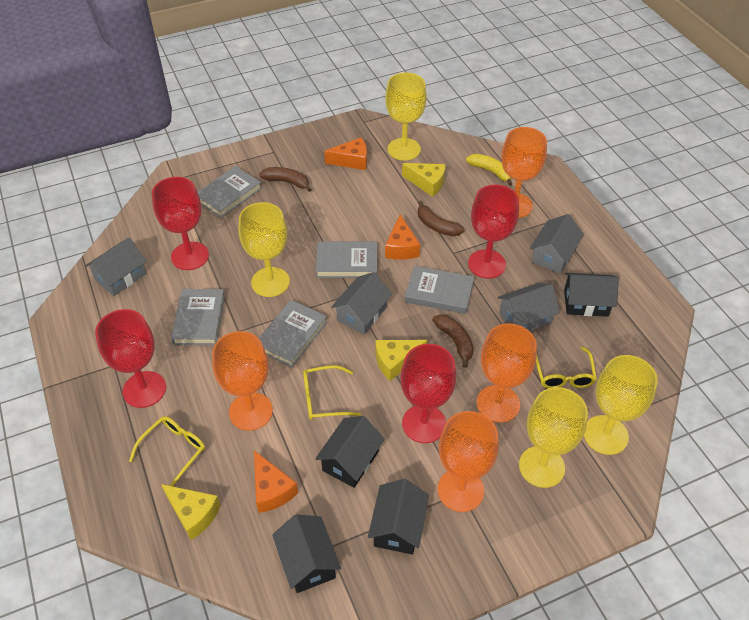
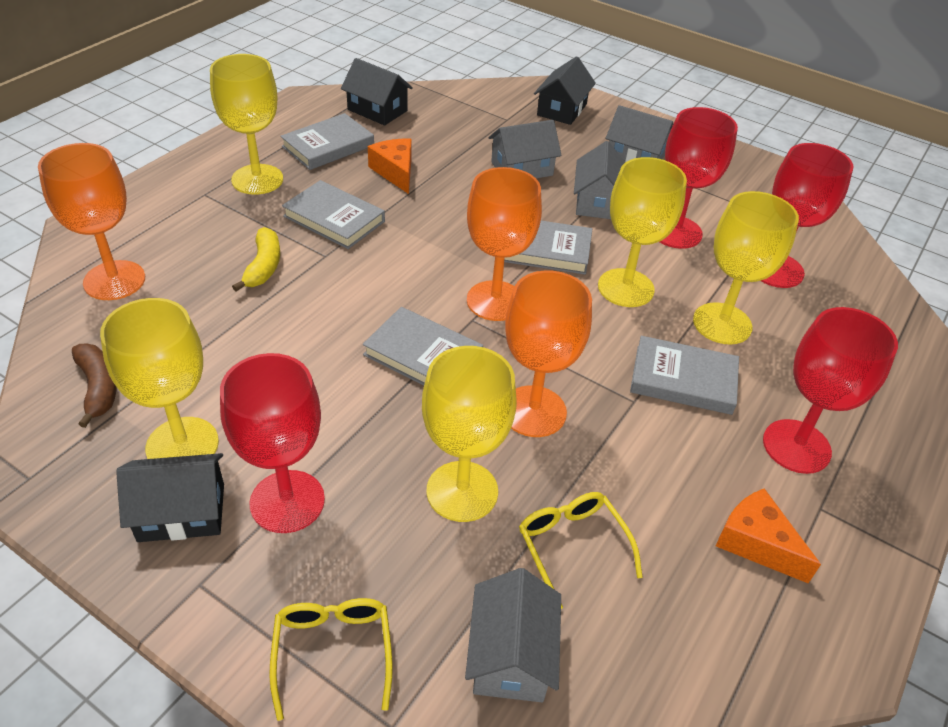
black house: 4 -> 3
brown banana: 3 -> 1
orange cheese: 3 -> 2
orange goblet: 4 -> 3
yellow cheese: 3 -> 0
yellow glasses: 3 -> 2
yellow goblet: 4 -> 5

